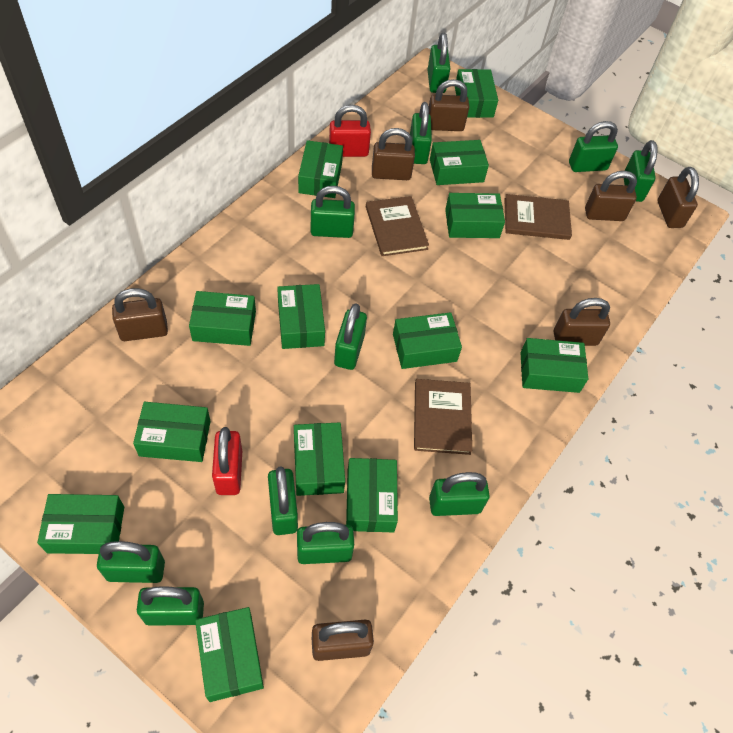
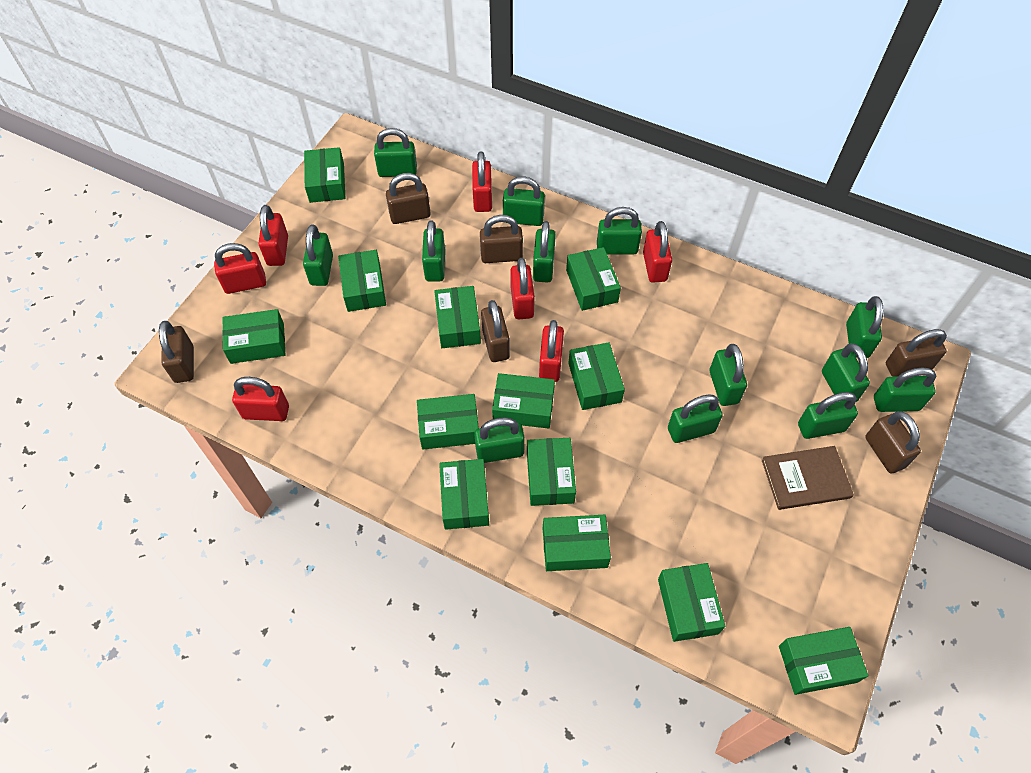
brown book: 3 -> 1
brown padlock: 7 -> 6
green padlock: 11 -> 13
red padlock: 2 -> 7

